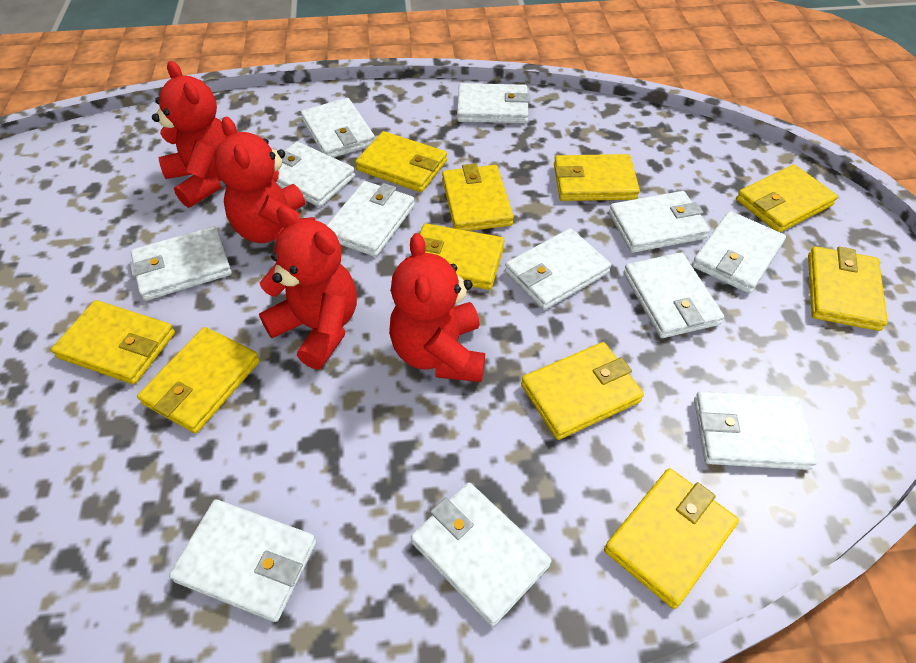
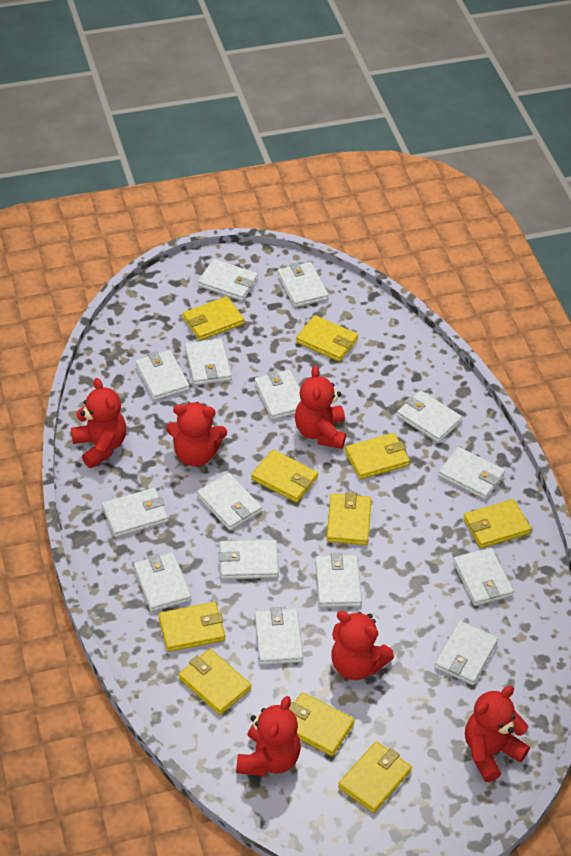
red teddy bear: 4 -> 6
white wallet: 12 -> 15

